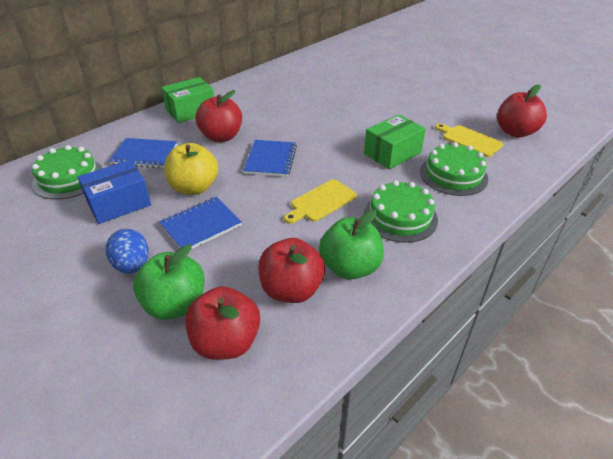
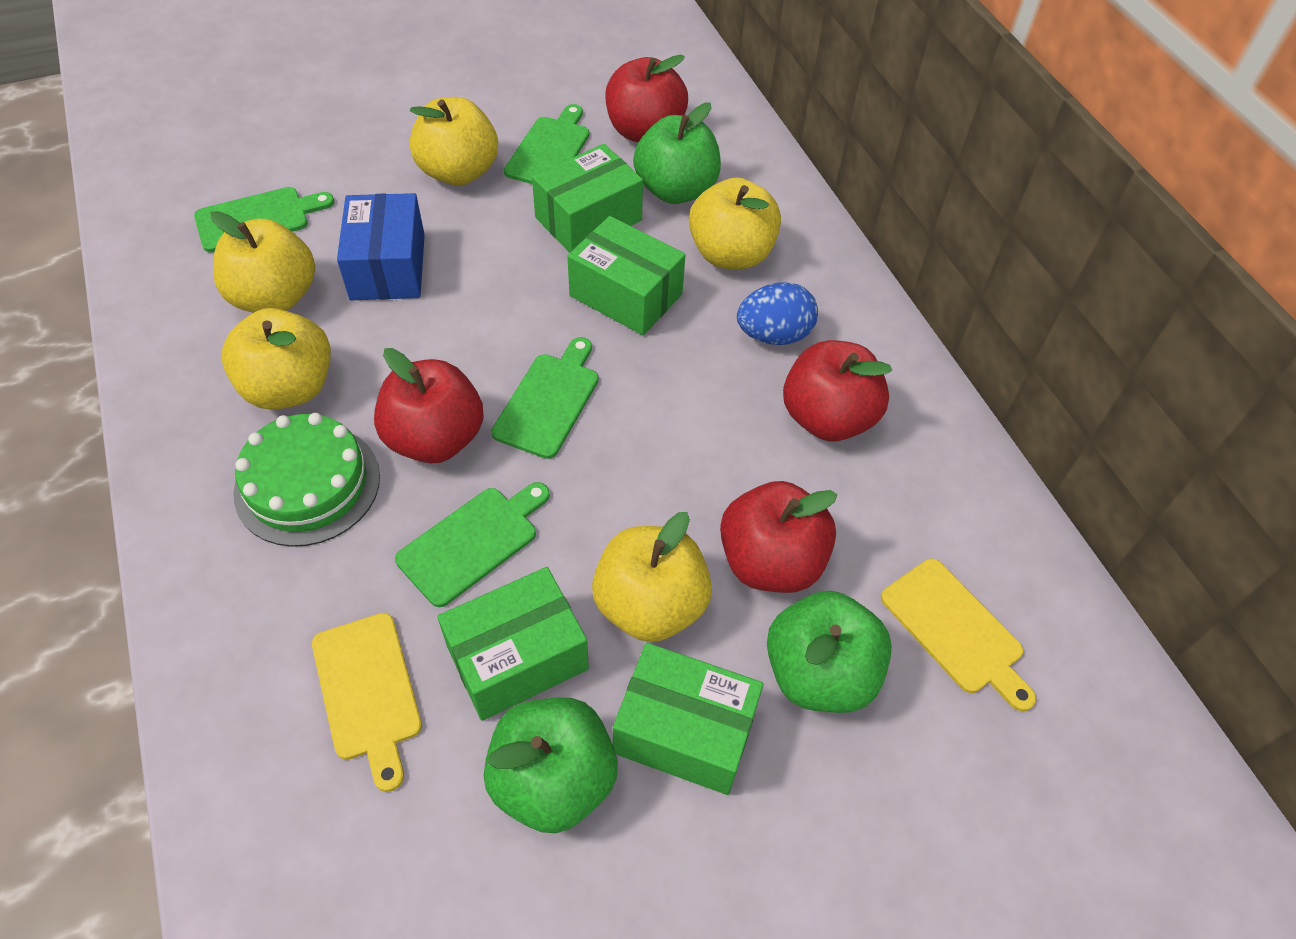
blue notebook: 3 -> 0
green apple: 2 -> 3
green box: 2 -> 4
green cake: 3 -> 1
green cutting board: 0 -> 4
yellow apple: 1 -> 5

